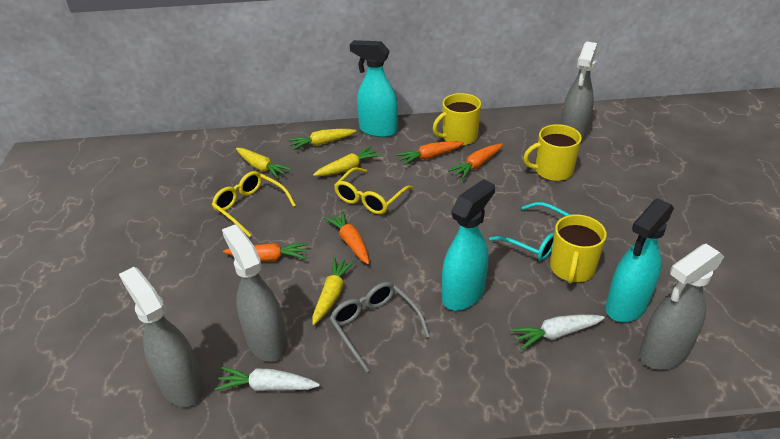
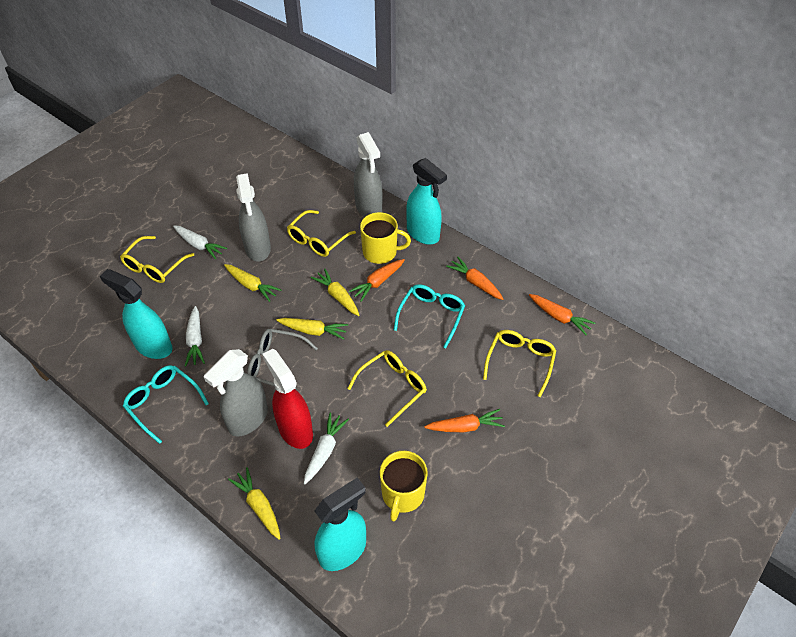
grey spray bottle: 4 -> 3
red spray bottle: 0 -> 1
turquoise glasses: 1 -> 2
white carrot: 2 -> 3
yellow glasses: 2 -> 4
yellow mug: 3 -> 2

